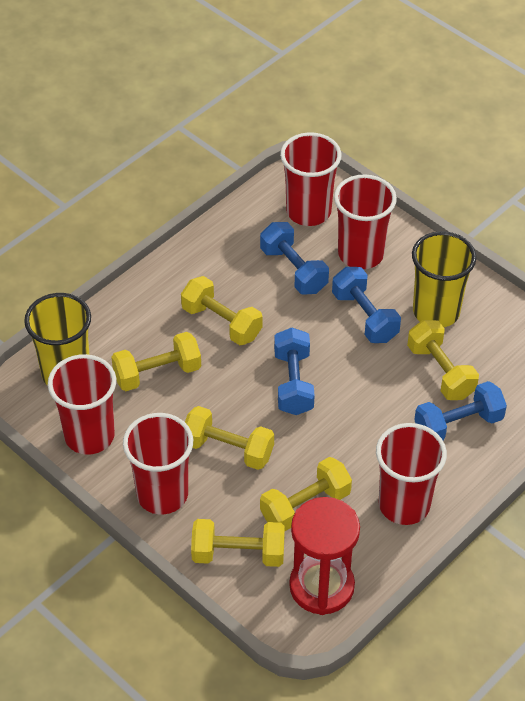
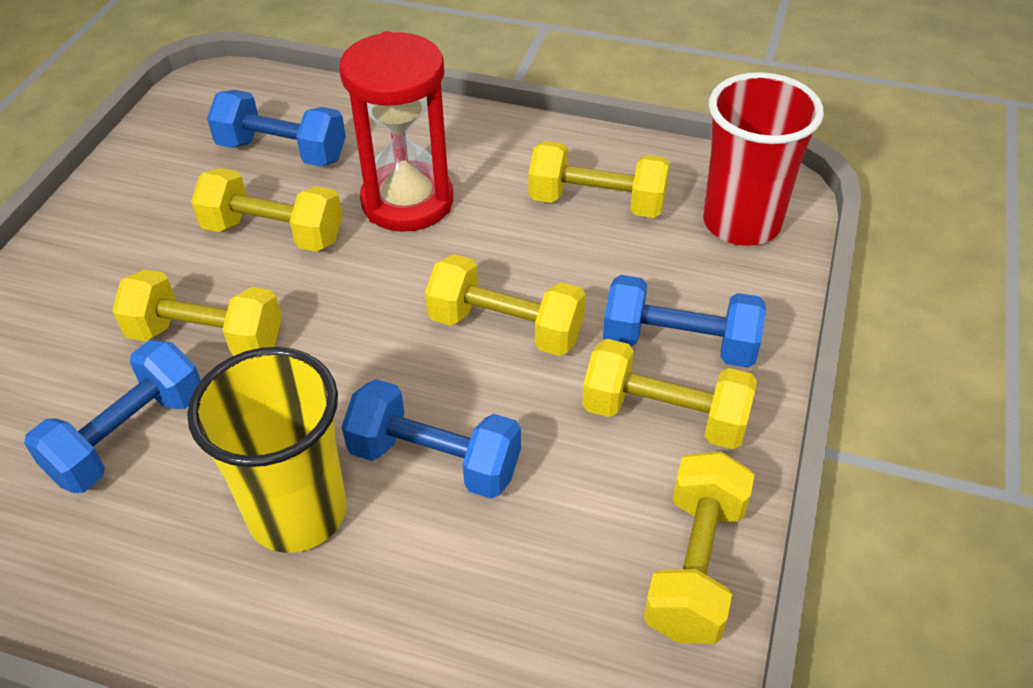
red cup: 5 -> 1
yellow cup: 2 -> 1

